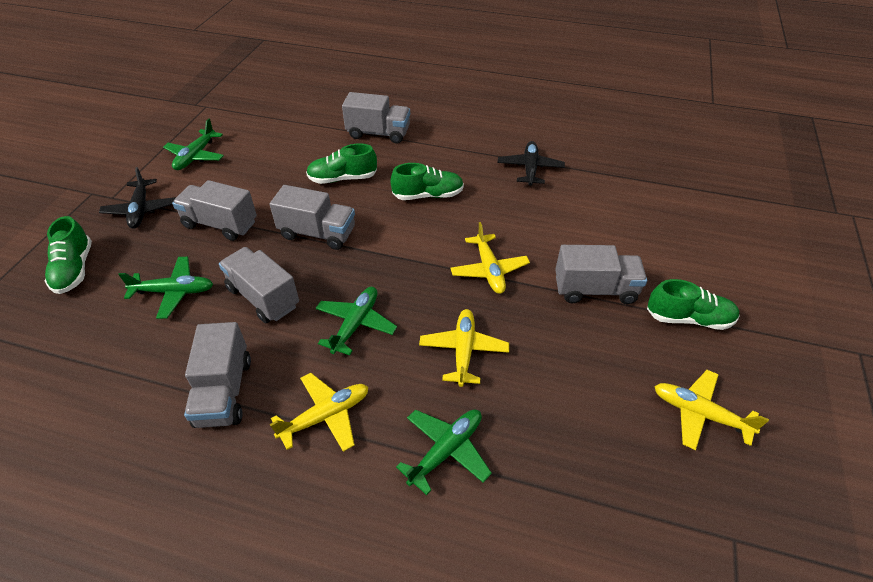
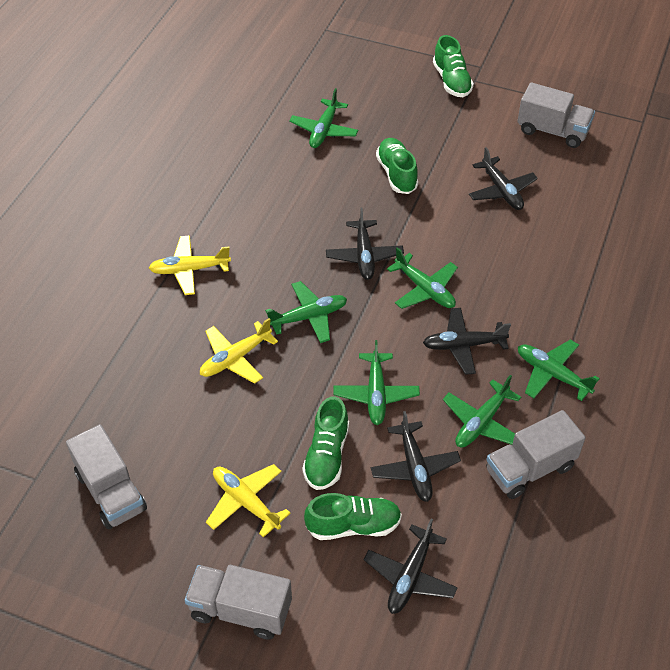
black plane: 2 -> 5
green plane: 4 -> 6
grey truck: 6 -> 4
yellow plane: 4 -> 3

